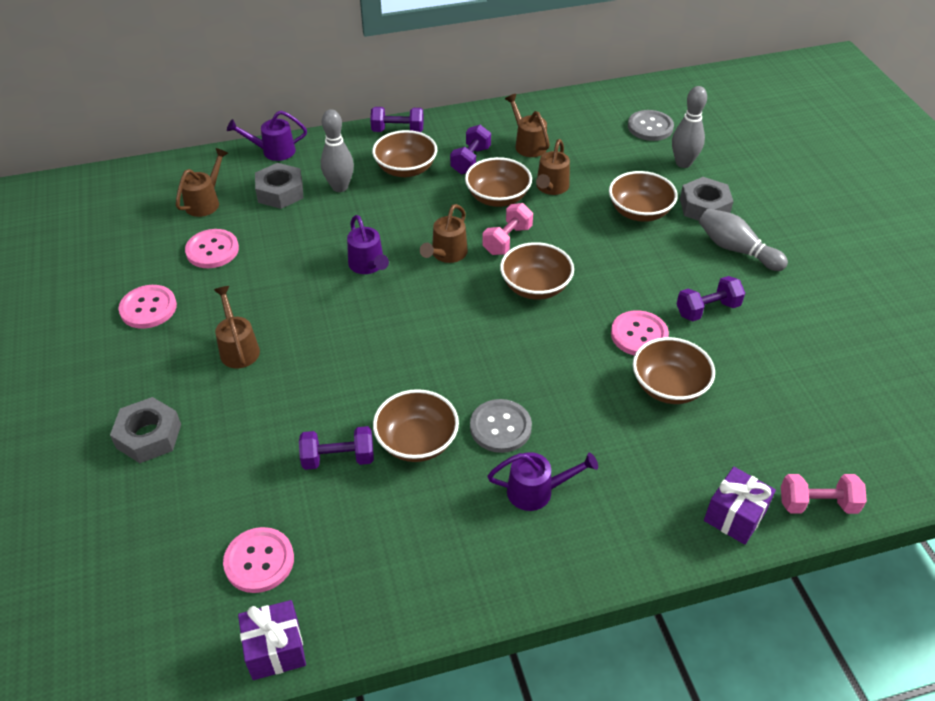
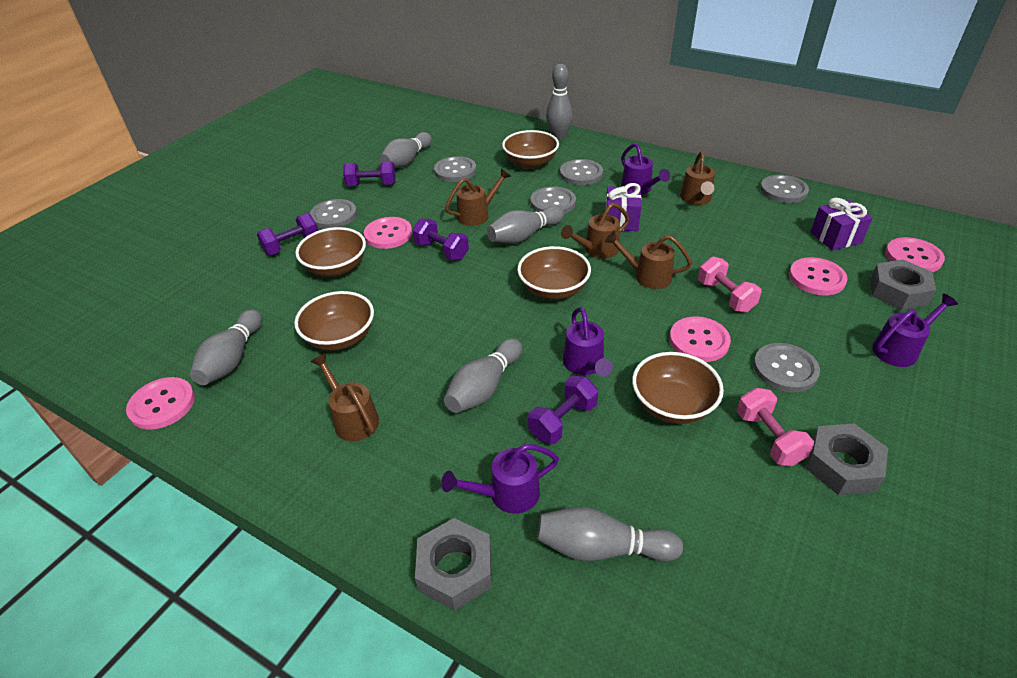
brown bowl: 6 -> 5
grey bowling pin: 3 -> 6
grey button: 2 -> 6
pink button: 4 -> 5
purple watering can: 3 -> 4

